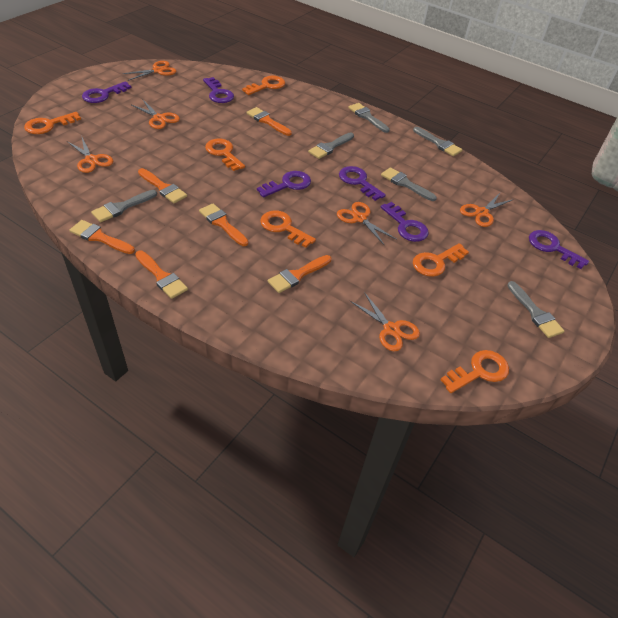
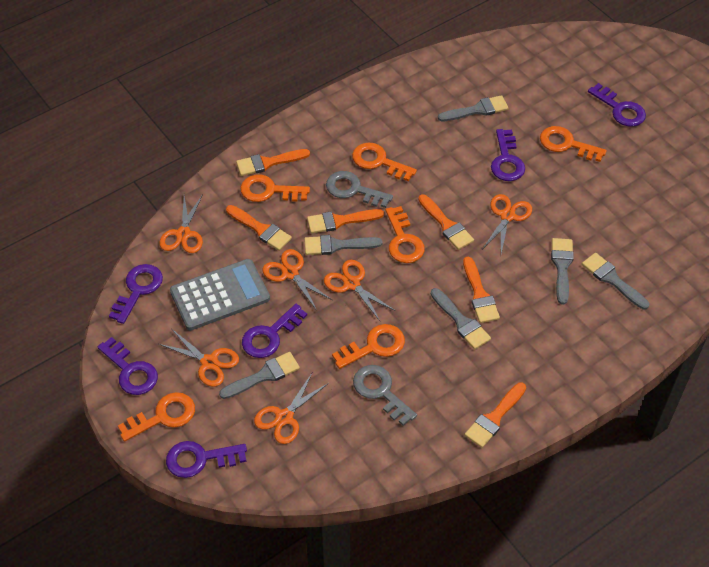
grey calculator: 0 -> 1
grey key: 0 -> 2

